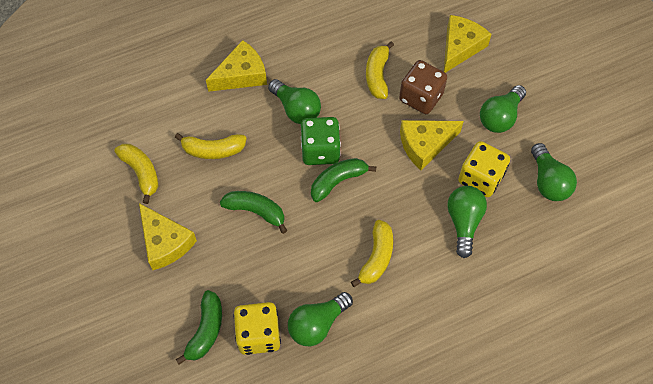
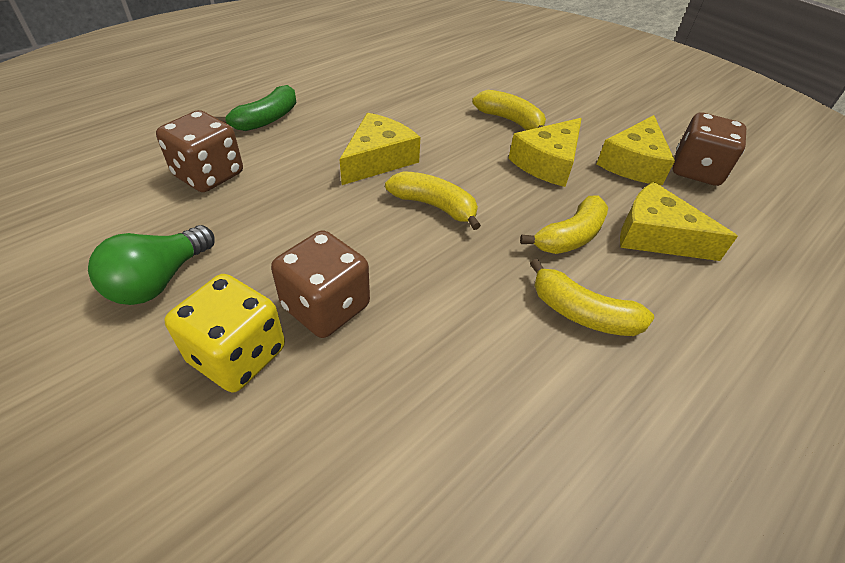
brown dice: 1 -> 3
green banana: 3 -> 1
green dice: 1 -> 0
green light bulb: 5 -> 1
yellow dice: 2 -> 1

